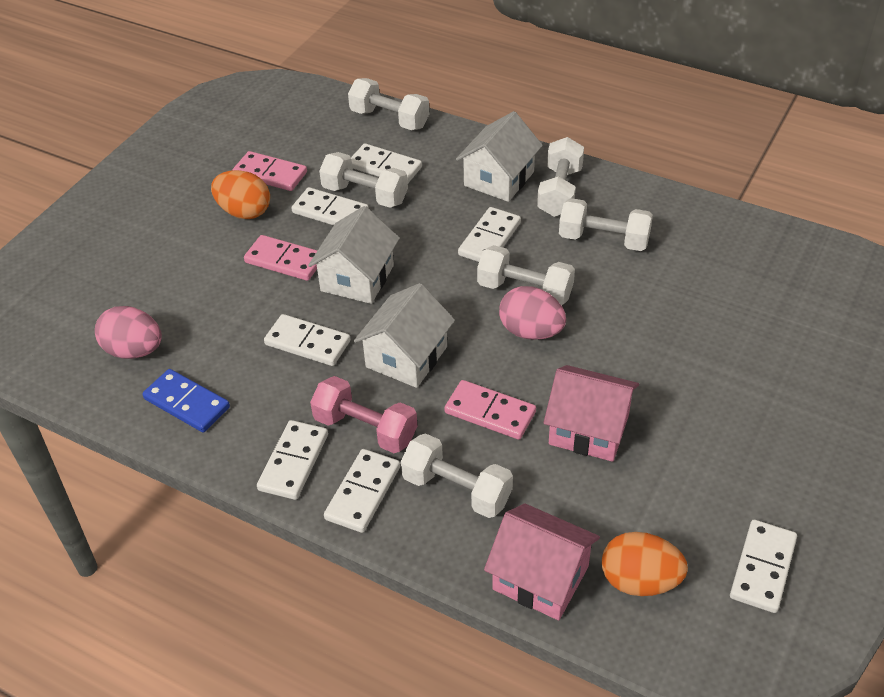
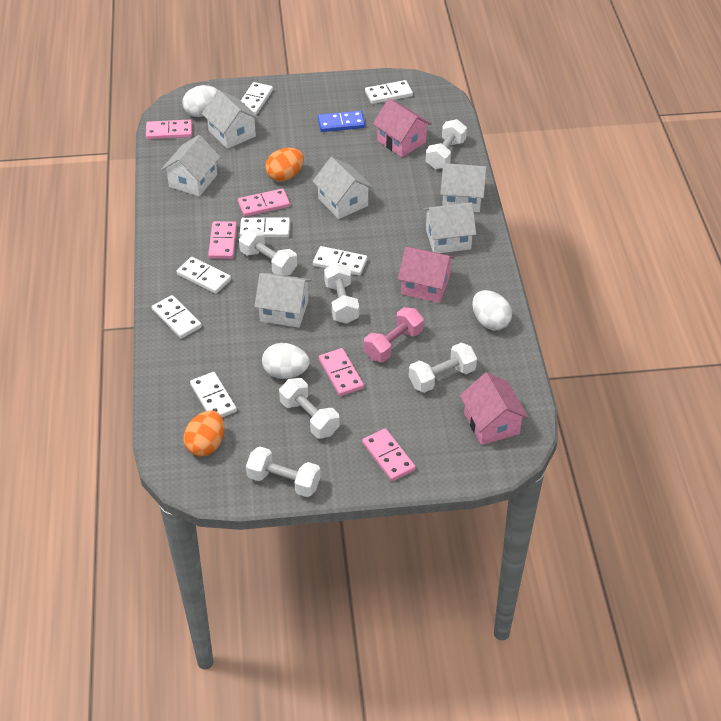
pink domino: 3 -> 5
pink egg: 2 -> 0
pink house: 2 -> 3
white egg: 0 -> 3
white house: 3 -> 6

